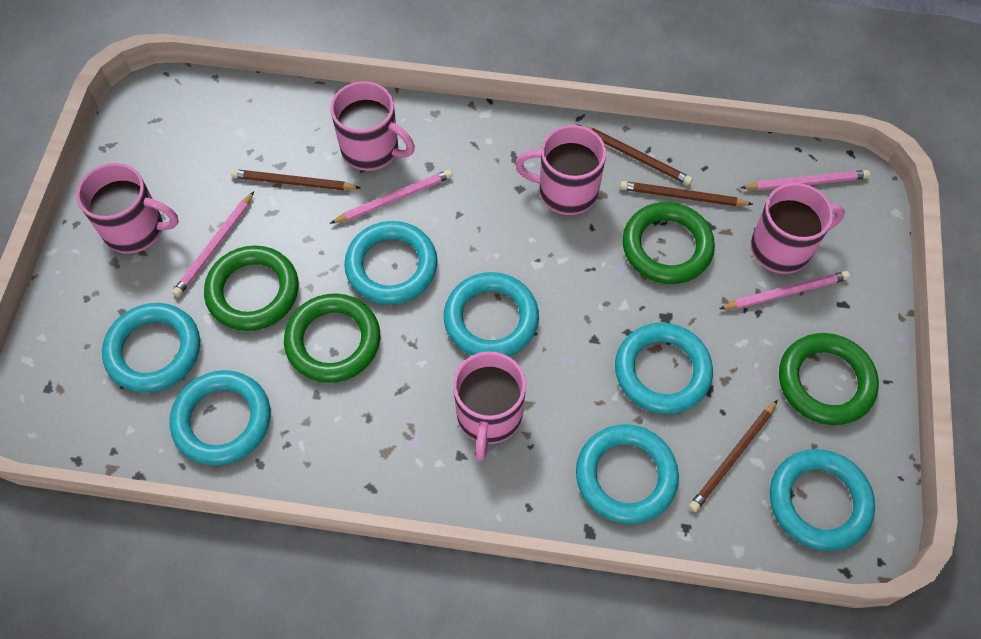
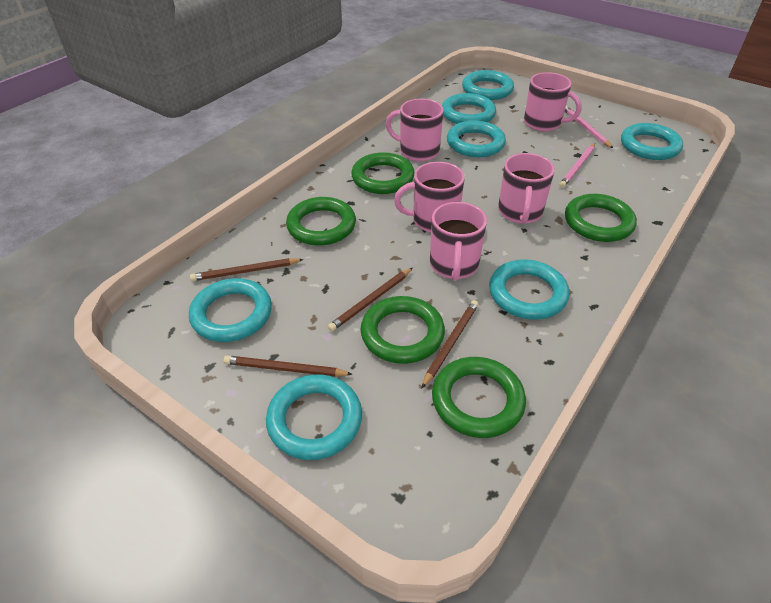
green ring: 4 -> 5
pink pencil: 4 -> 2

